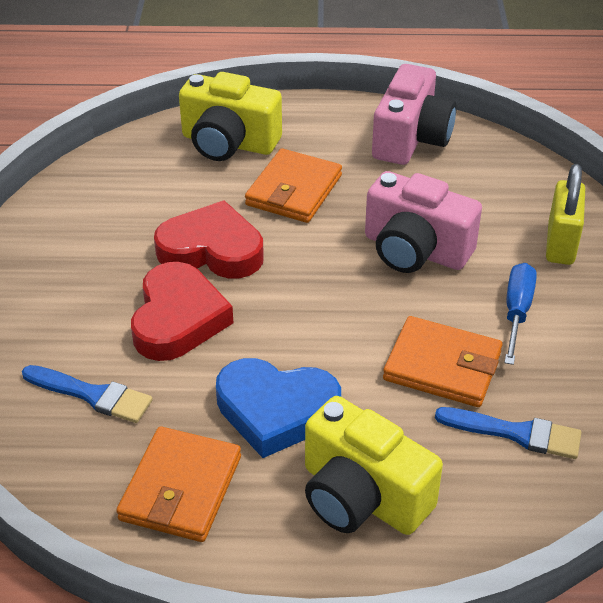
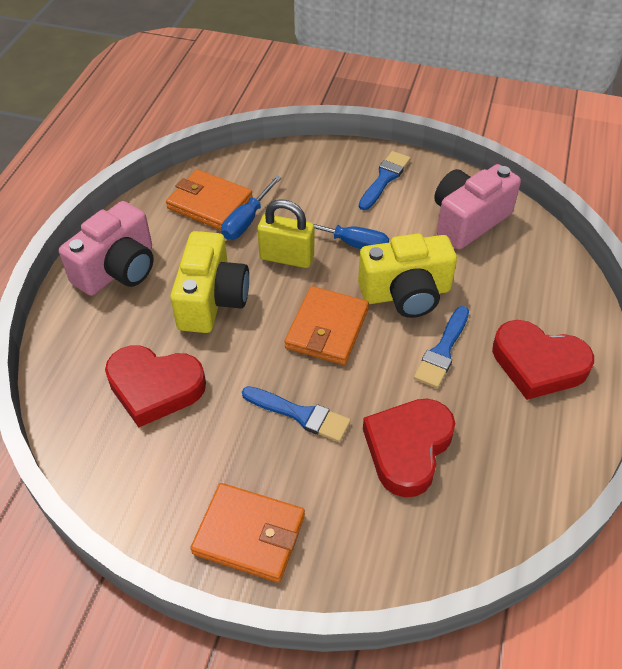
blue brush: 2 -> 3
blue heart: 1 -> 0
blue screwdriver: 1 -> 2
red heart: 2 -> 3

